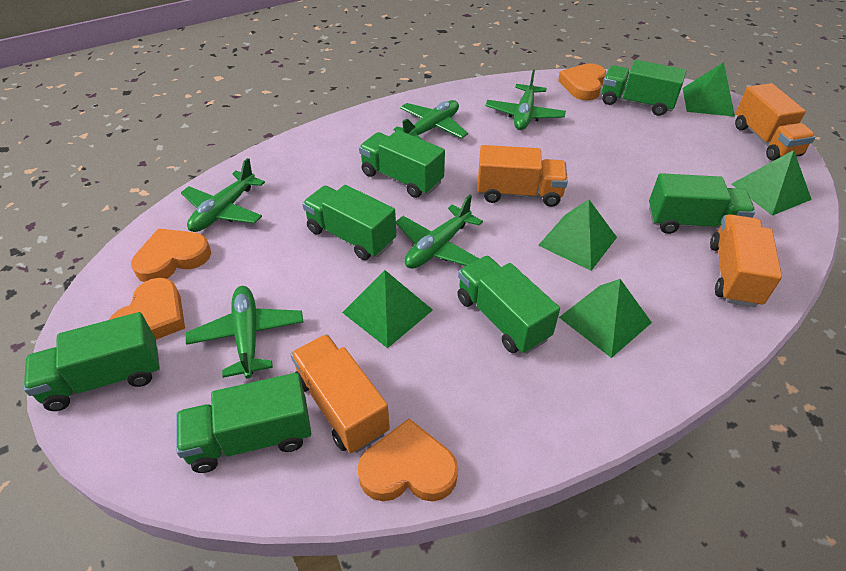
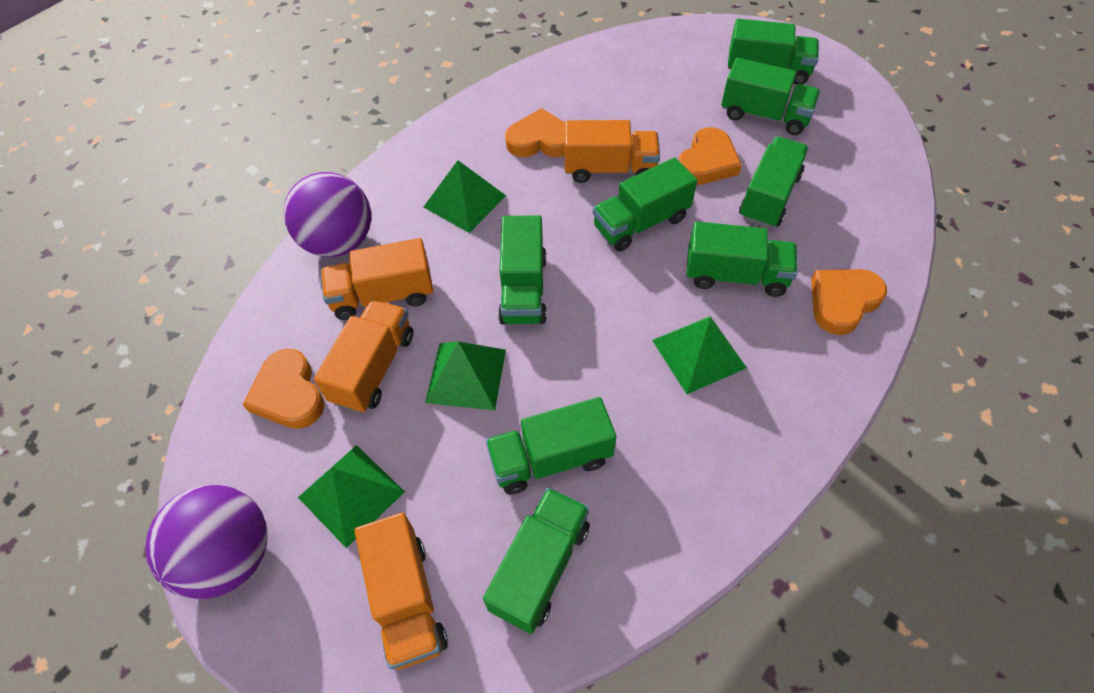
green plane: 5 -> 0
green pyramid: 5 -> 4
green truck: 7 -> 8
purple ball: 0 -> 2

